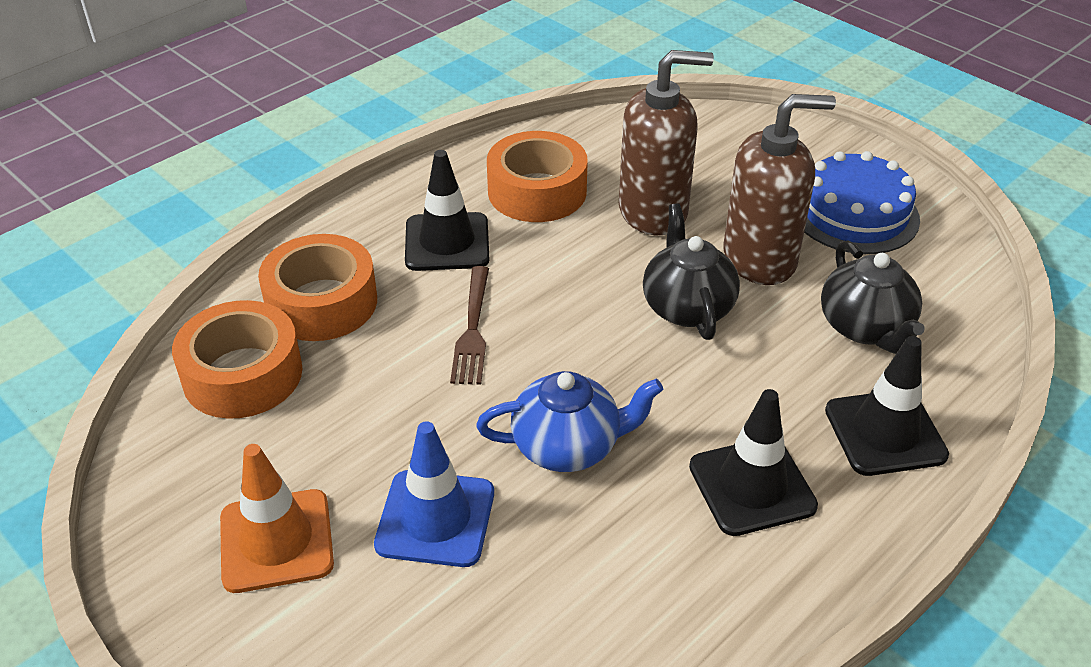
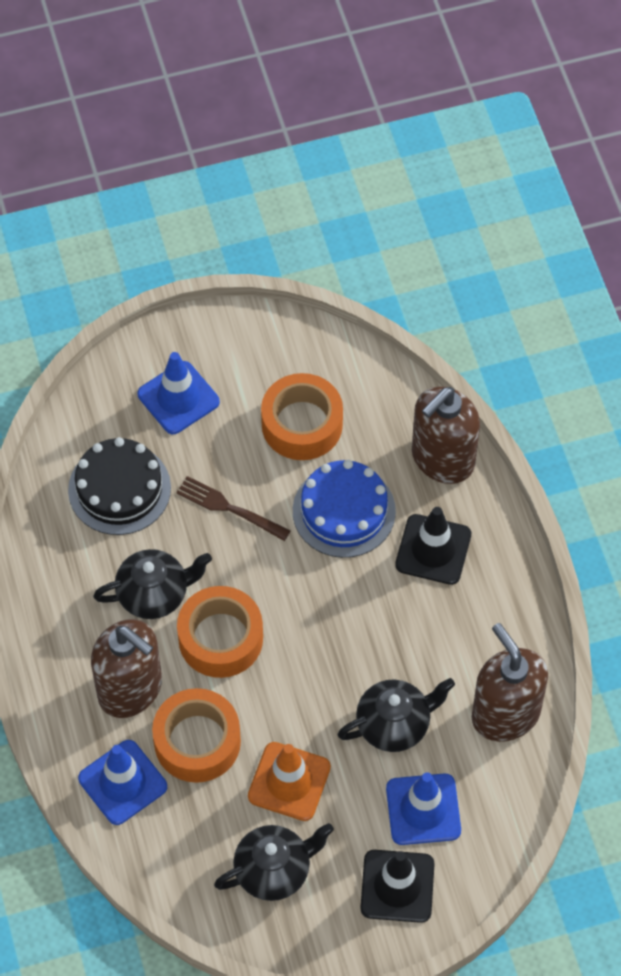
black cake: 0 -> 1
black teapot: 2 -> 3
black traffic cone: 3 -> 2
blue teapot: 1 -> 0
blue traffic cone: 1 -> 3
brown soap dispenser: 2 -> 3

